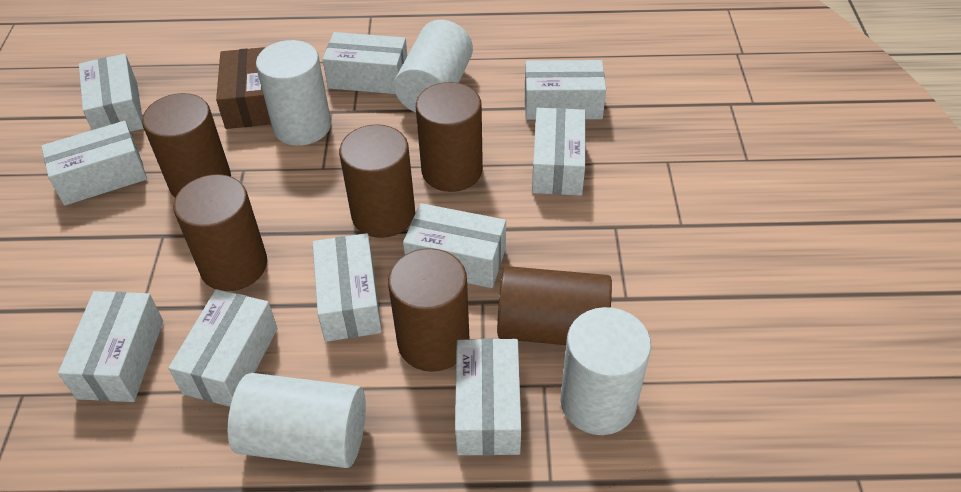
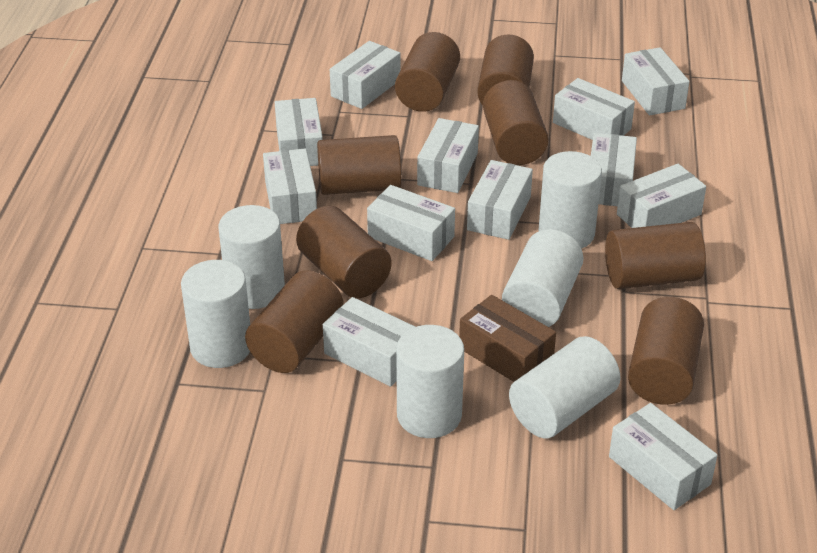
brown cylinder: 6 -> 8
white box: 10 -> 12
white cylinder: 4 -> 6

